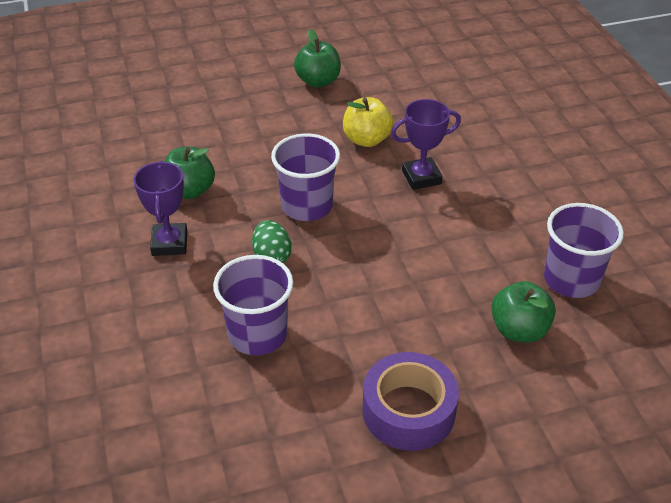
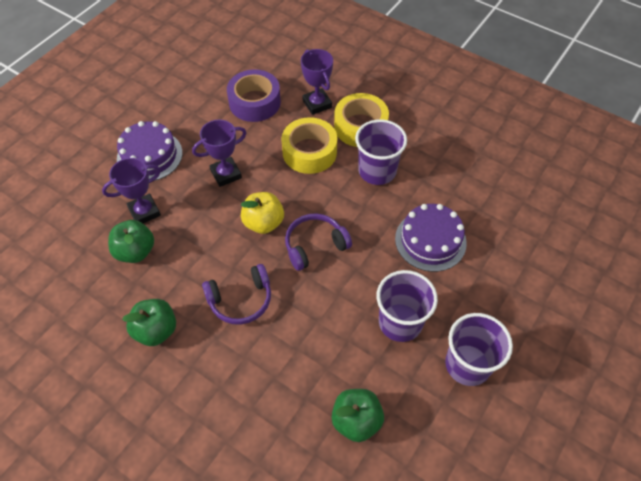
green egg: 1 -> 0
purple cake: 0 -> 2
purple headphones: 0 -> 2
purple trophy: 2 -> 3
yellow tape: 0 -> 2

